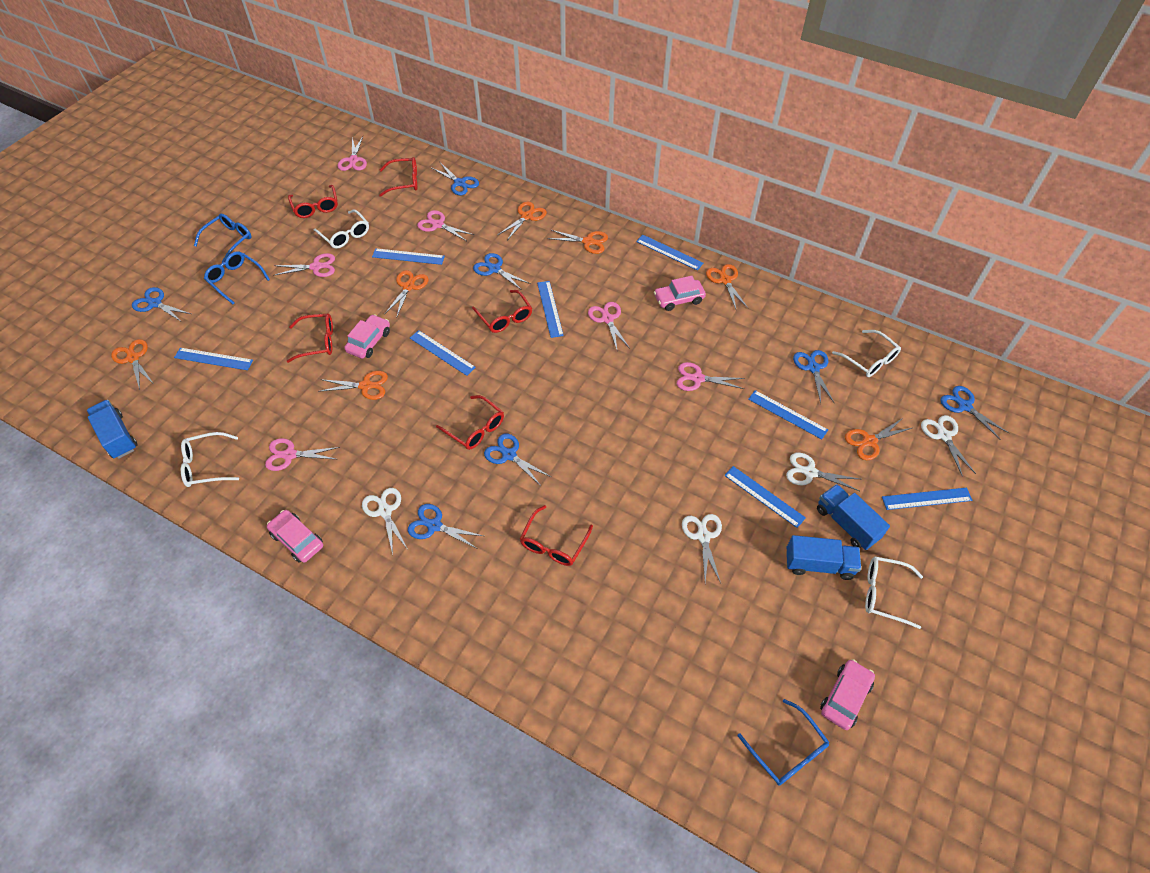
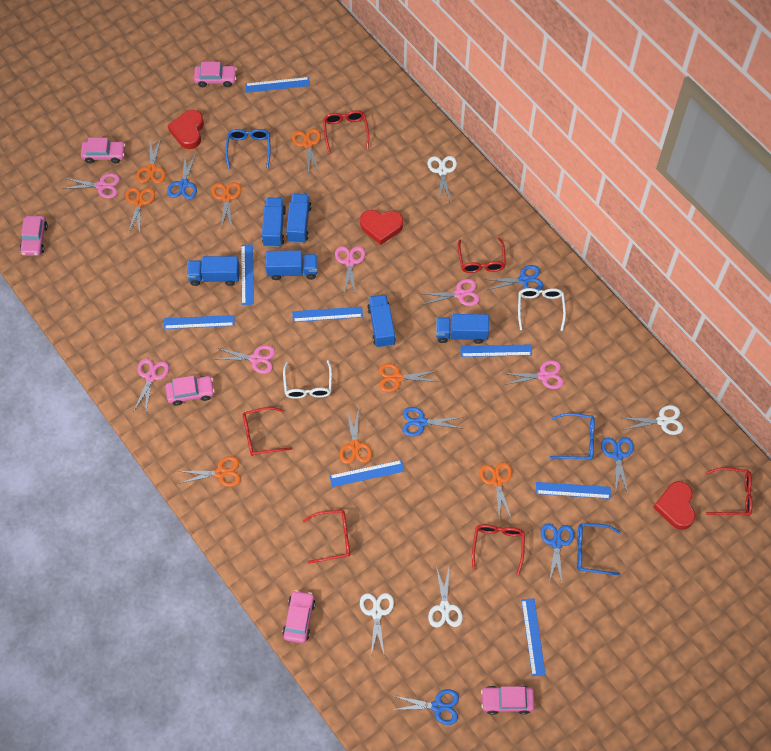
blue scissors: 7 -> 6
blue truck: 3 -> 6
orange scissors: 7 -> 8
pink car: 4 -> 6
red heart: 0 -> 3
white glasses: 4 -> 2

